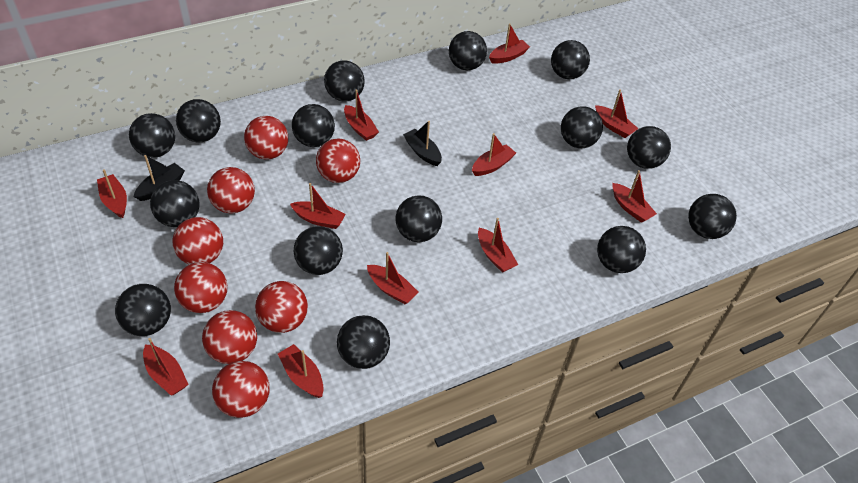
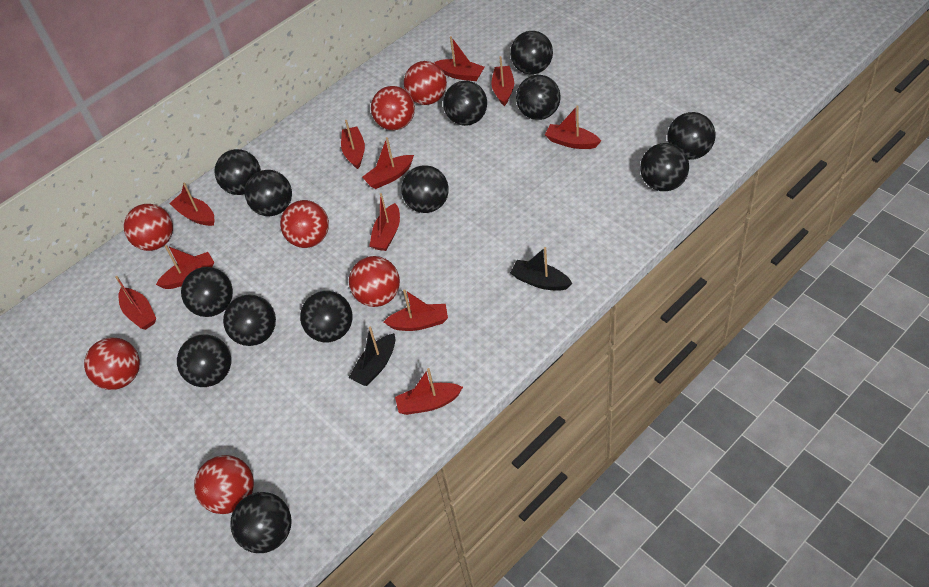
black ball: 15 -> 13
red ball: 8 -> 7

